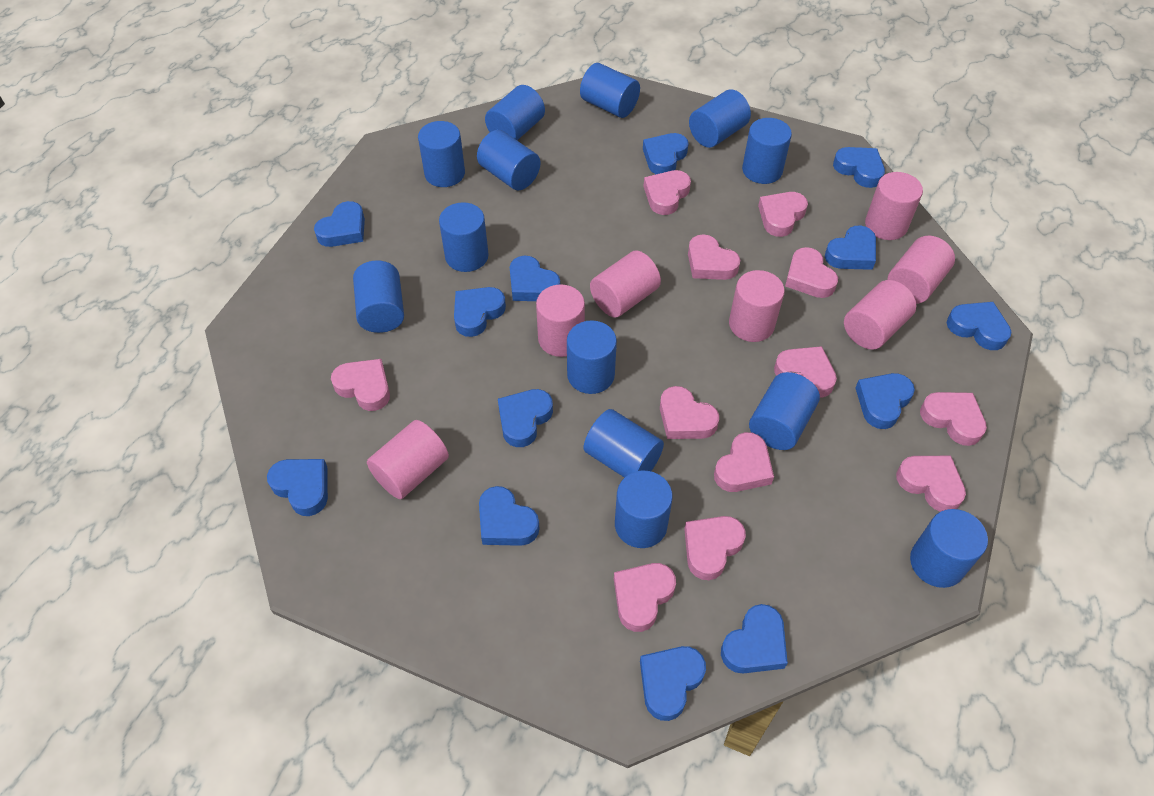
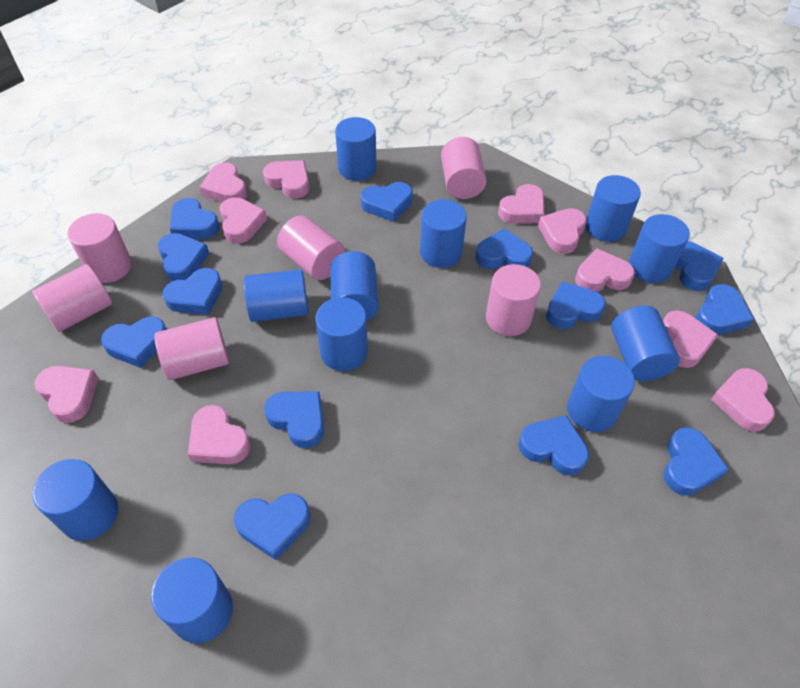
blue cylinder: 13 -> 11
pink cylinder: 7 -> 6
pink heart: 12 -> 10

